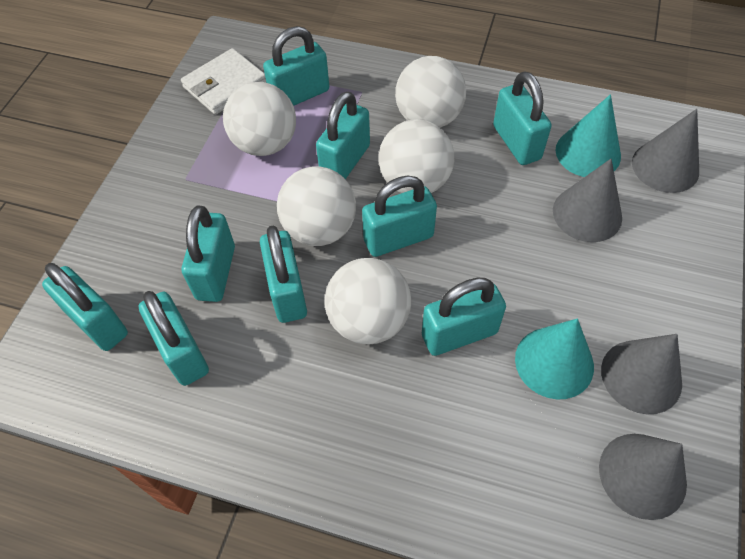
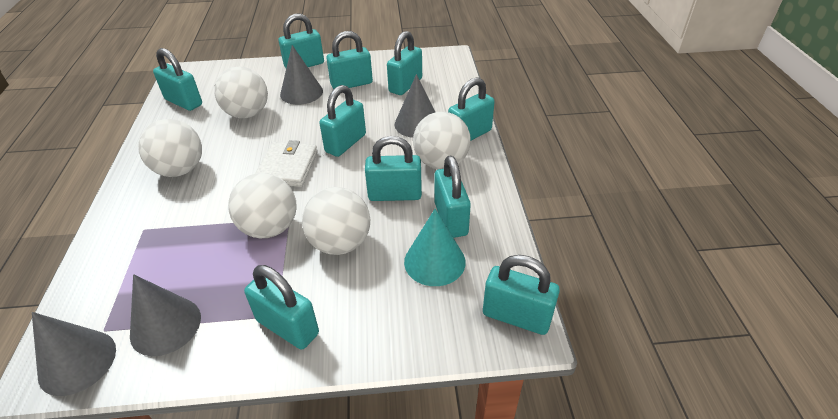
turquoise cone: 2 -> 1
turquoise padlock: 9 -> 10

